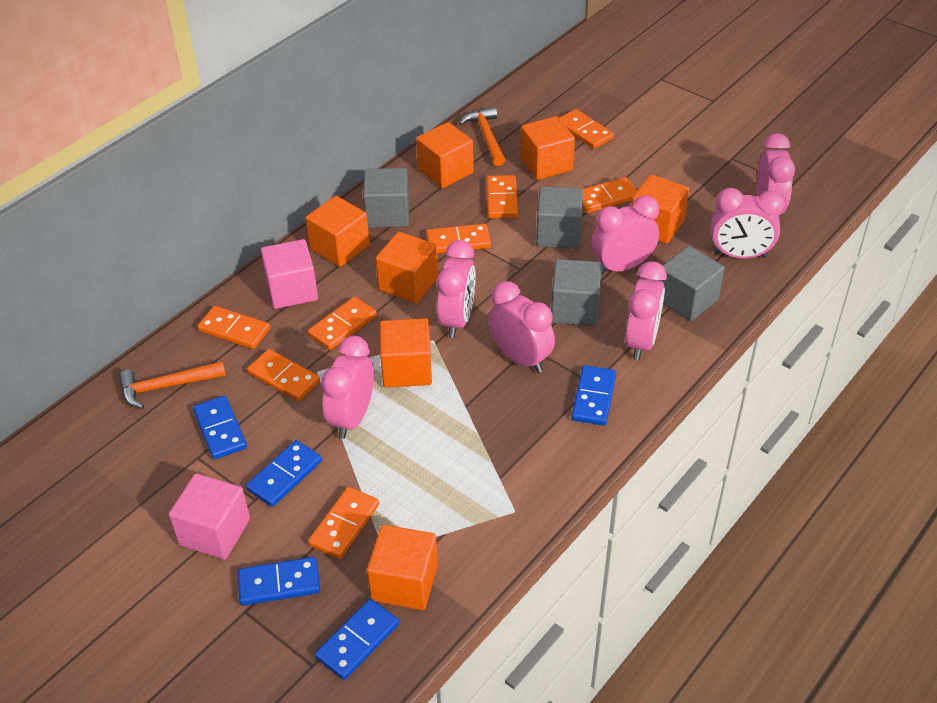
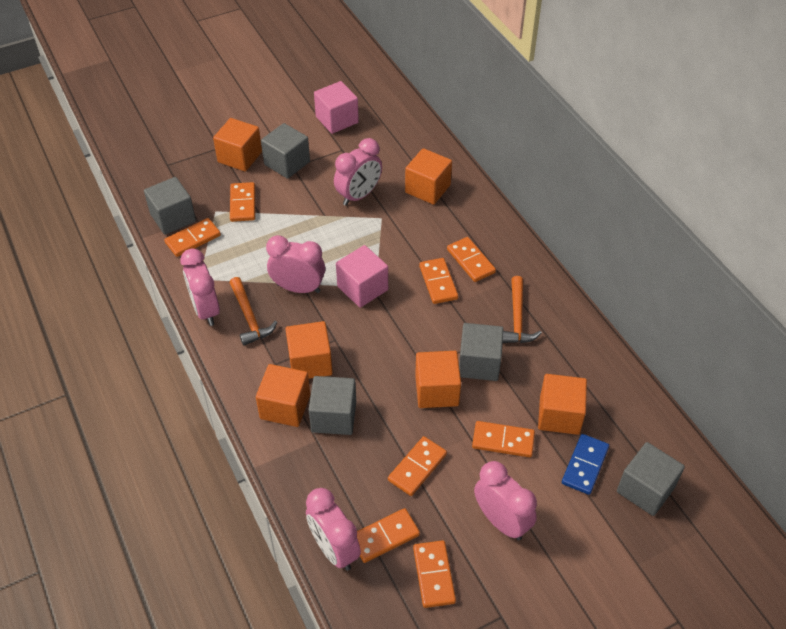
blue domino: 5 -> 1
grey cube: 4 -> 5
orange cube: 7 -> 6
pink clock: 7 -> 5

